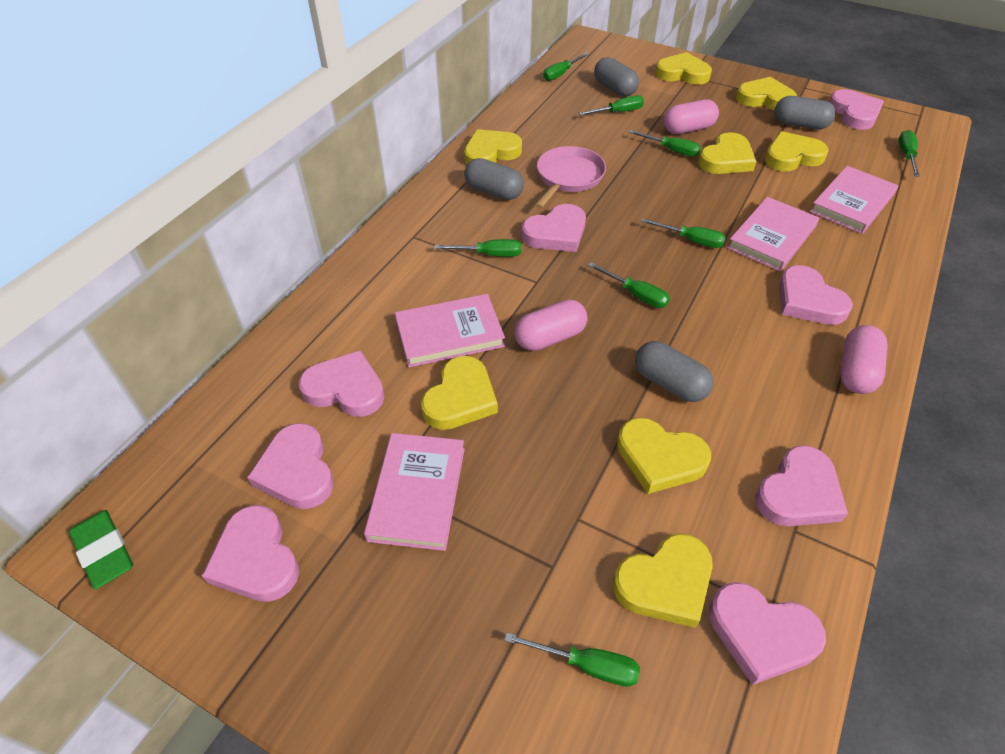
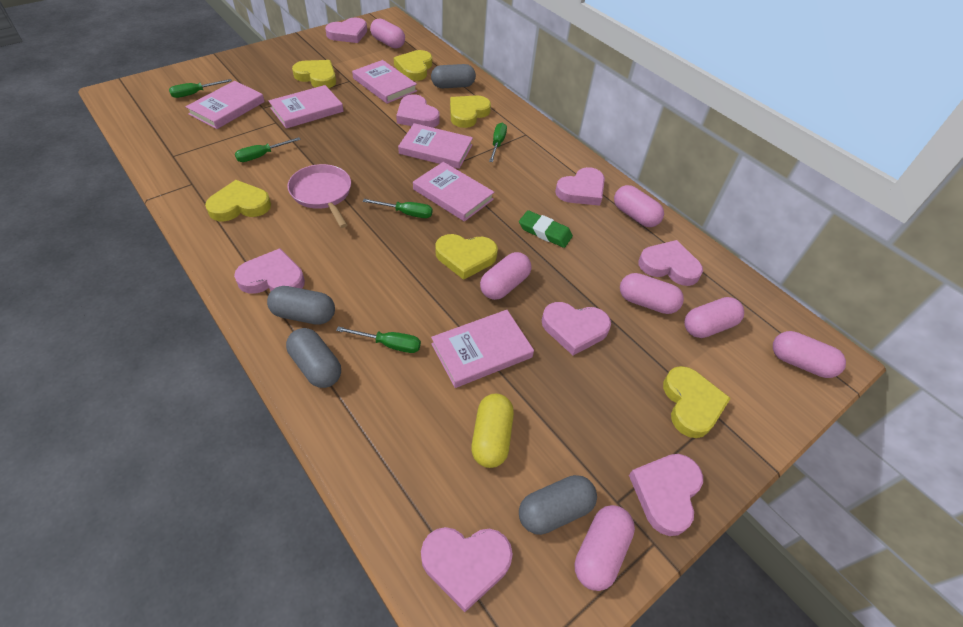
green screwdriver: 8 -> 5
pink book: 4 -> 6
pink capsule: 3 -> 7
yellow capsule: 0 -> 1
yellow heart: 8 -> 6

